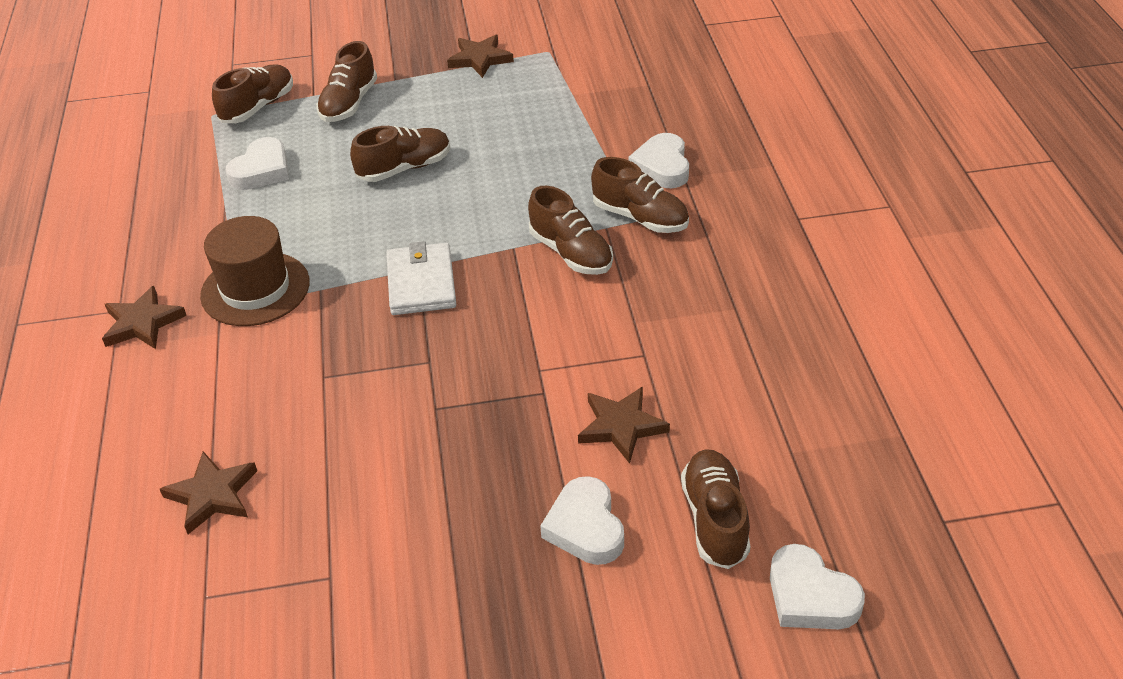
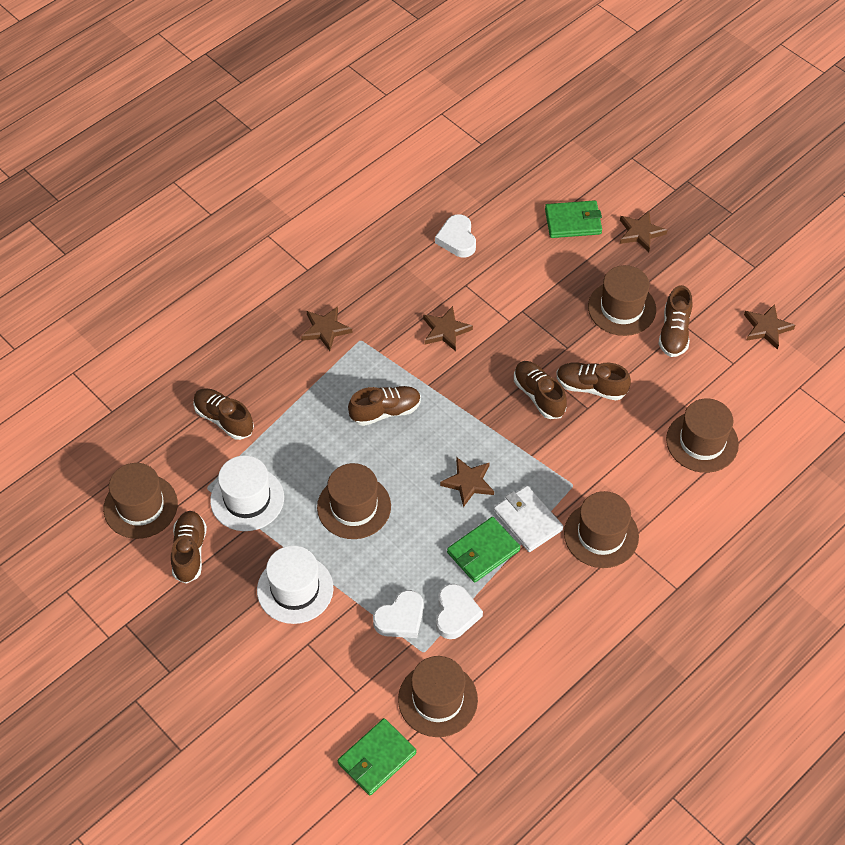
brown hat: 1 -> 6
brown star: 4 -> 5
green wallet: 0 -> 3
white hat: 0 -> 2
white heart: 4 -> 3

